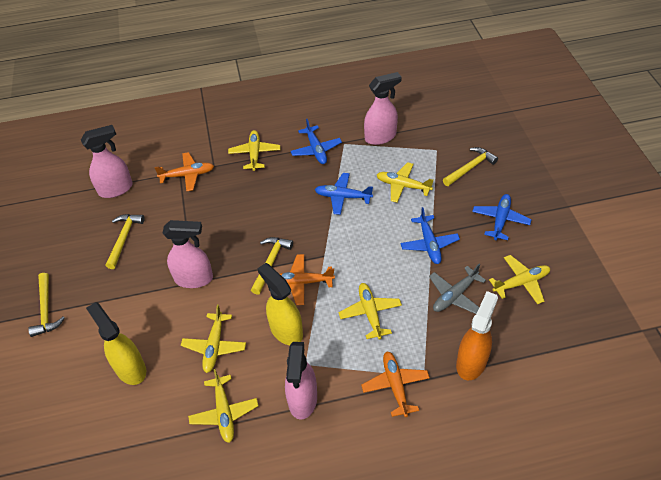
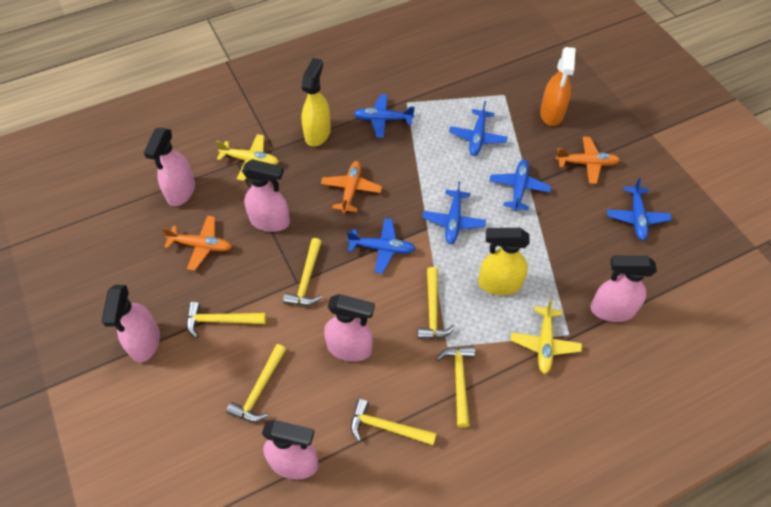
blue plane: 4 -> 6
grey plane: 1 -> 0
pink spray bottle: 4 -> 6
yellow hammer: 4 -> 6
yellow plane: 6 -> 2

